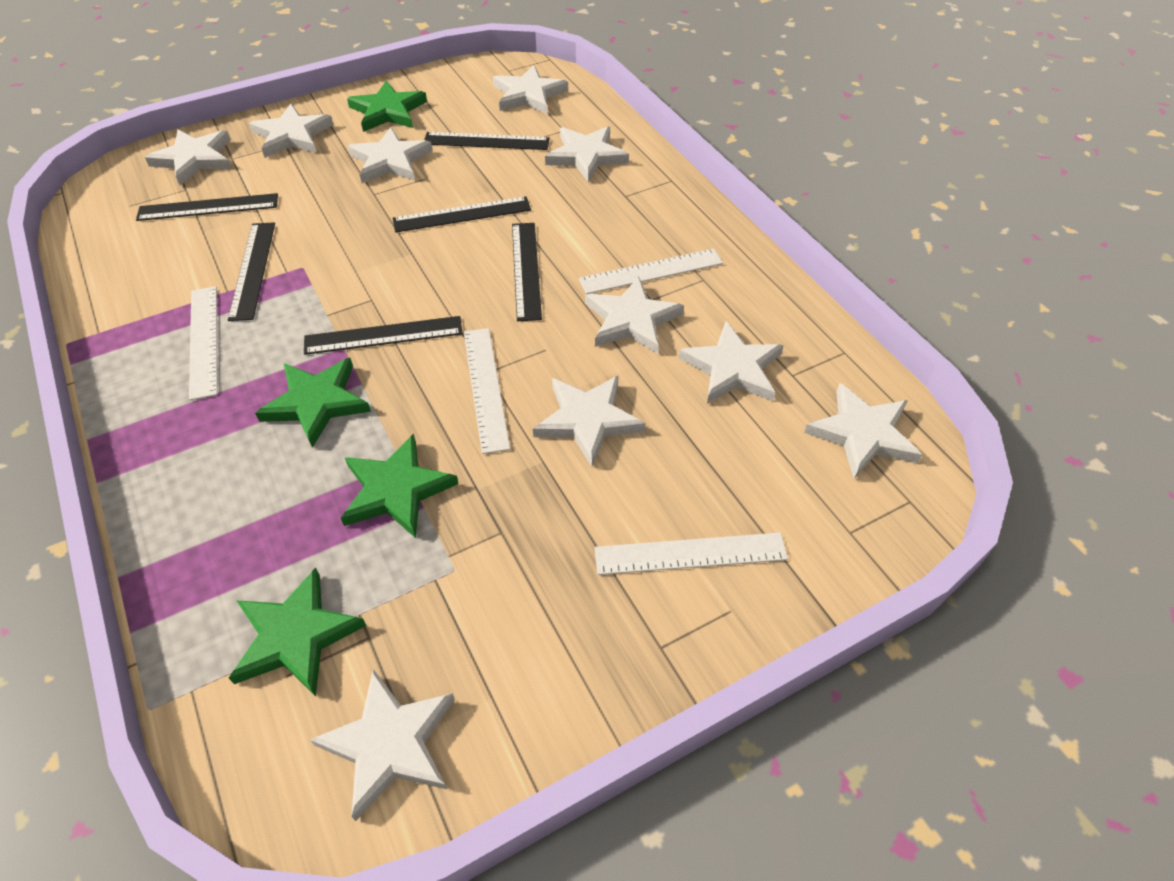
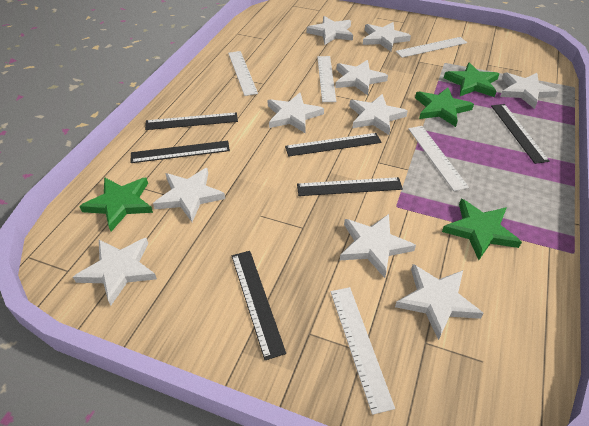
white ruler: 4 -> 5

